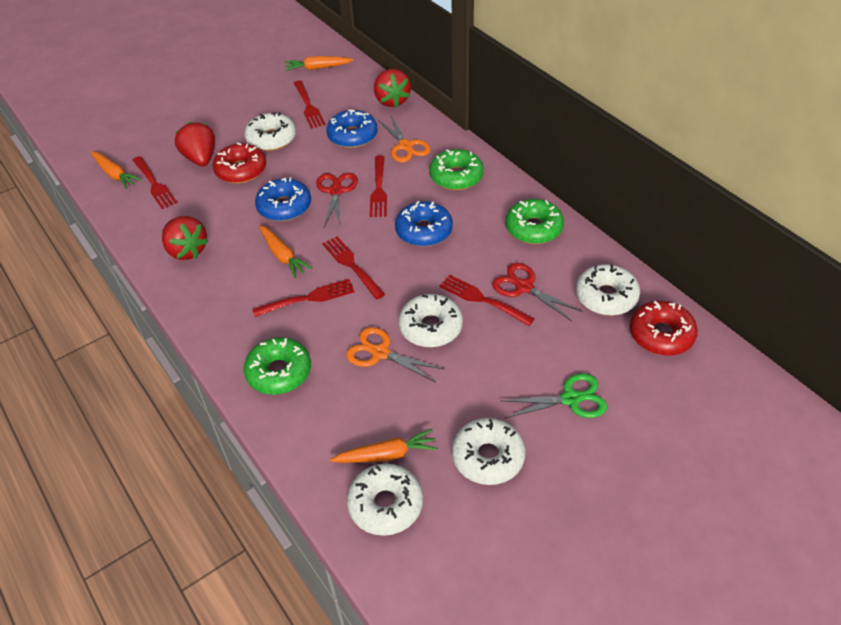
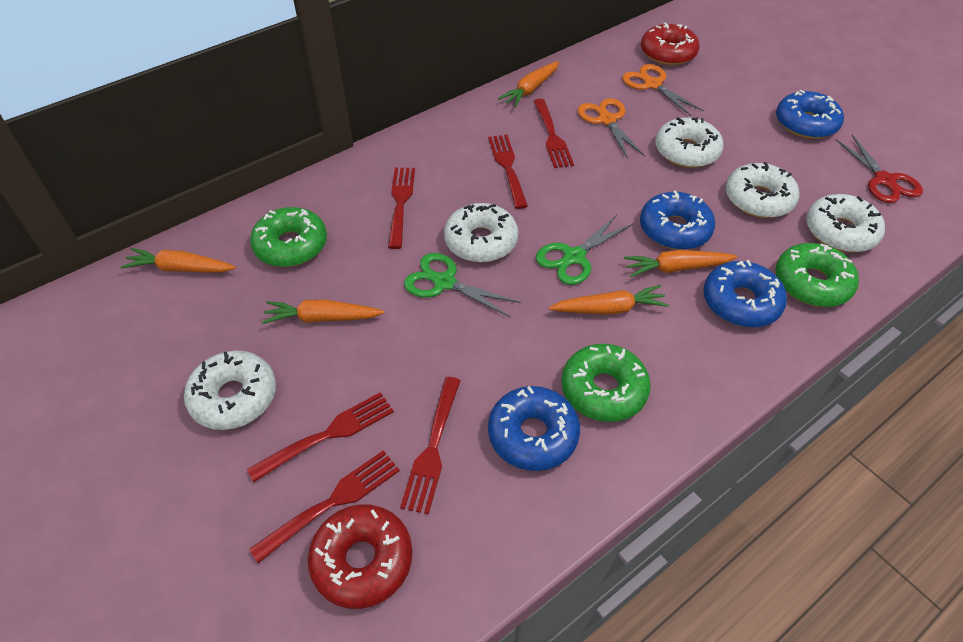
blue donut: 3 -> 4
green scissors: 1 -> 2
orange carrot: 4 -> 5
red scissors: 2 -> 1
red strawberry: 3 -> 0

